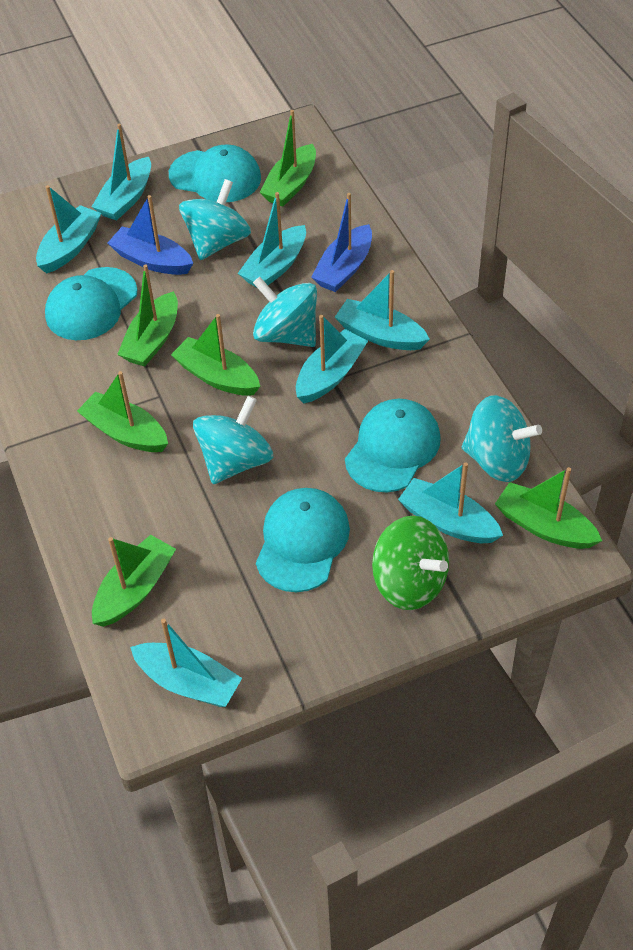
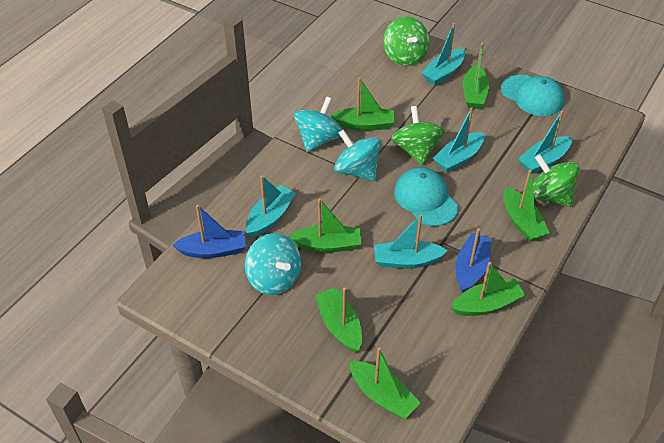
green boat: 6 -> 7
green spinning top: 1 -> 3
turquoise boat: 7 -> 5
turquoise cap: 4 -> 2
turquoise spinning top: 4 -> 3

